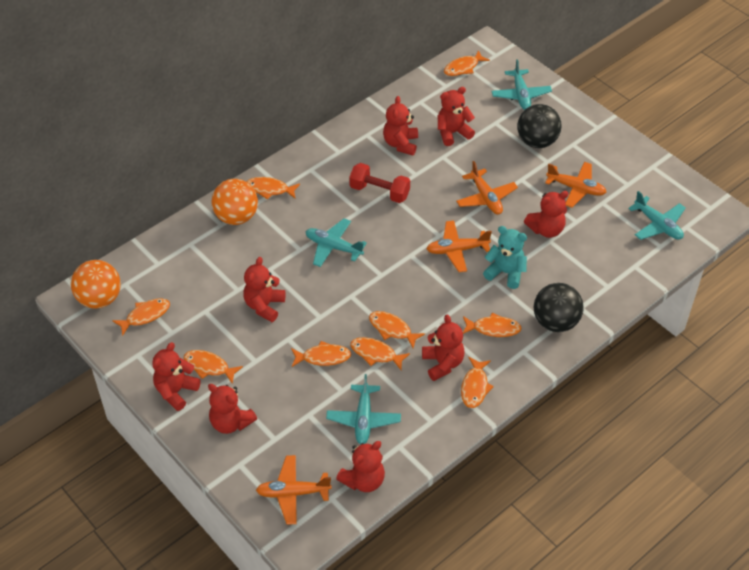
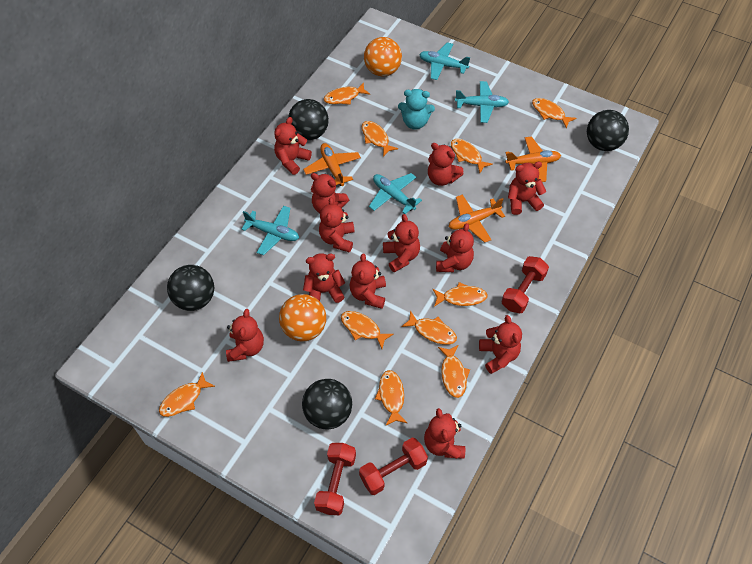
black ball: 2 -> 4
orange fish: 9 -> 10
orange plane: 4 -> 3
red dumbbell: 1 -> 3
red teddy bear: 8 -> 12

